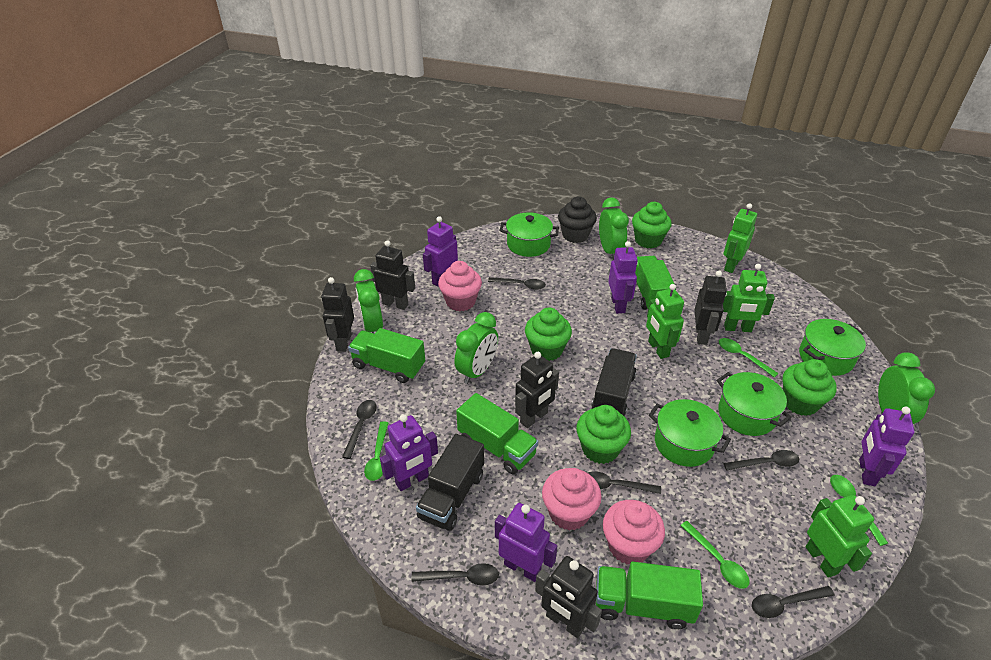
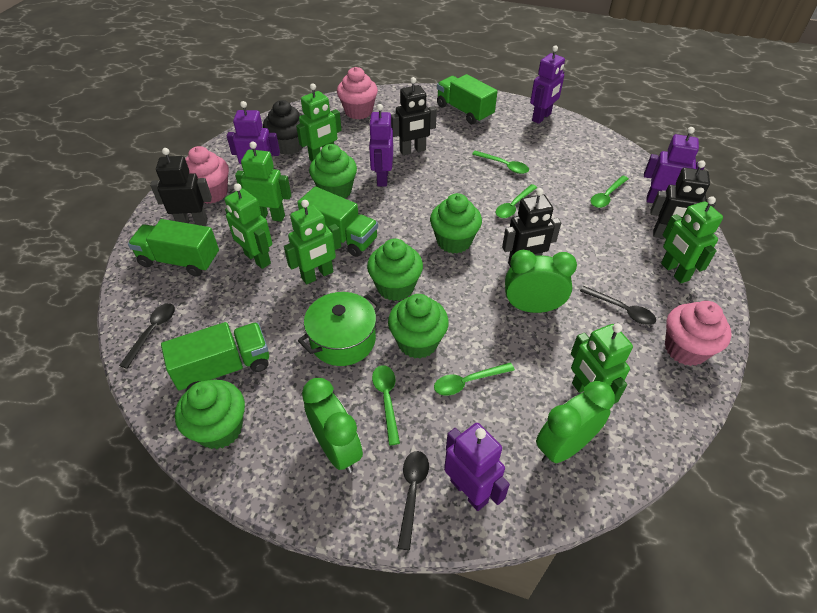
black robot: 5 -> 4
black spoon: 6 -> 3
black truck: 2 -> 0
green clock: 4 -> 3
green cupcake: 4 -> 5
green pot: 4 -> 1
green robot: 4 -> 6
green spoon: 4 -> 5

